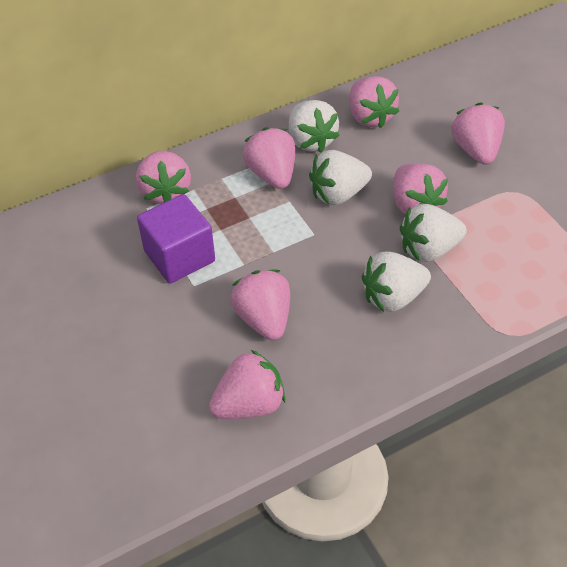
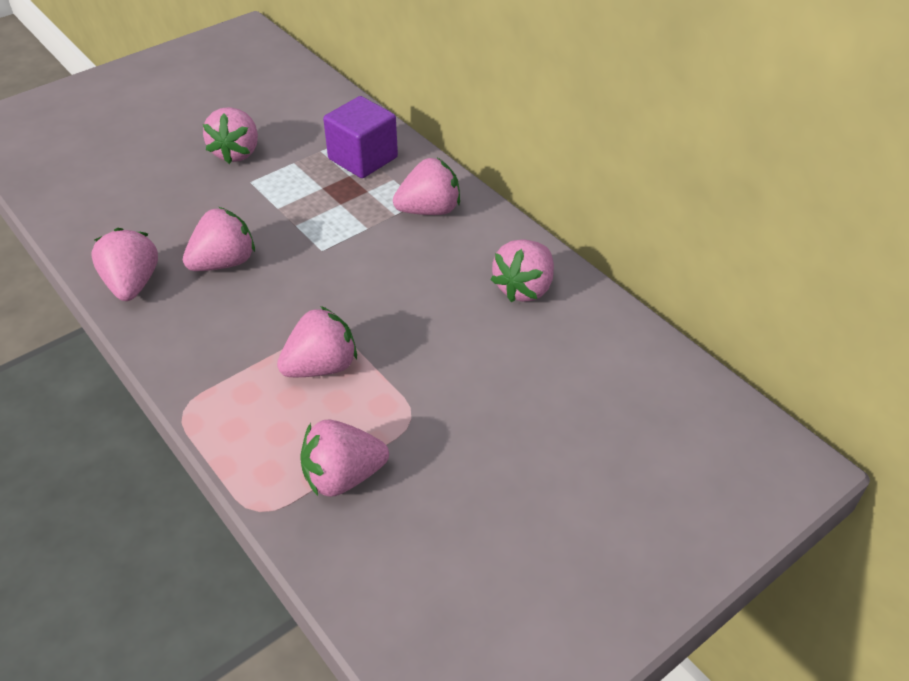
white strawberry: 4 -> 0

